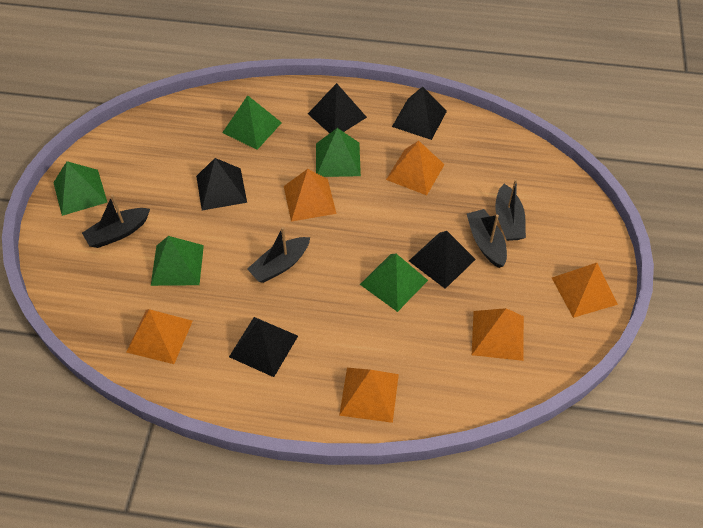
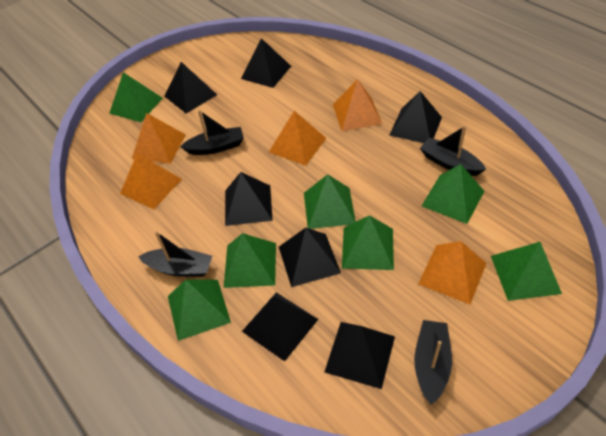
black pyramid: 5 -> 7
green pyramid: 5 -> 7
orange pyramid: 6 -> 5

